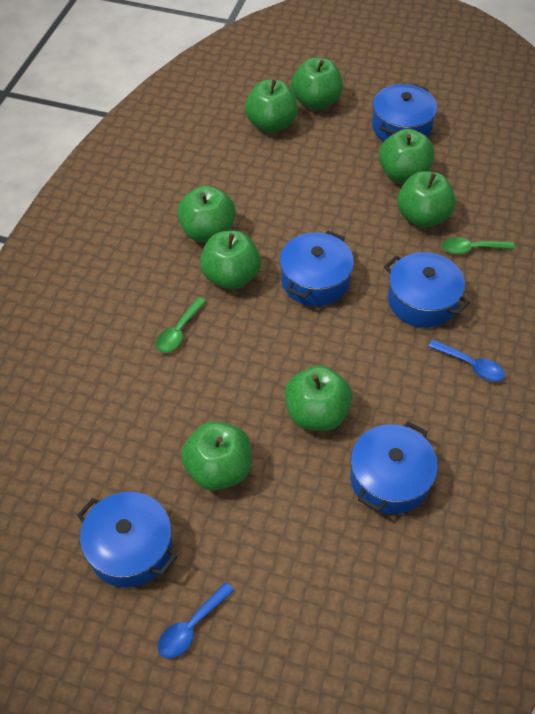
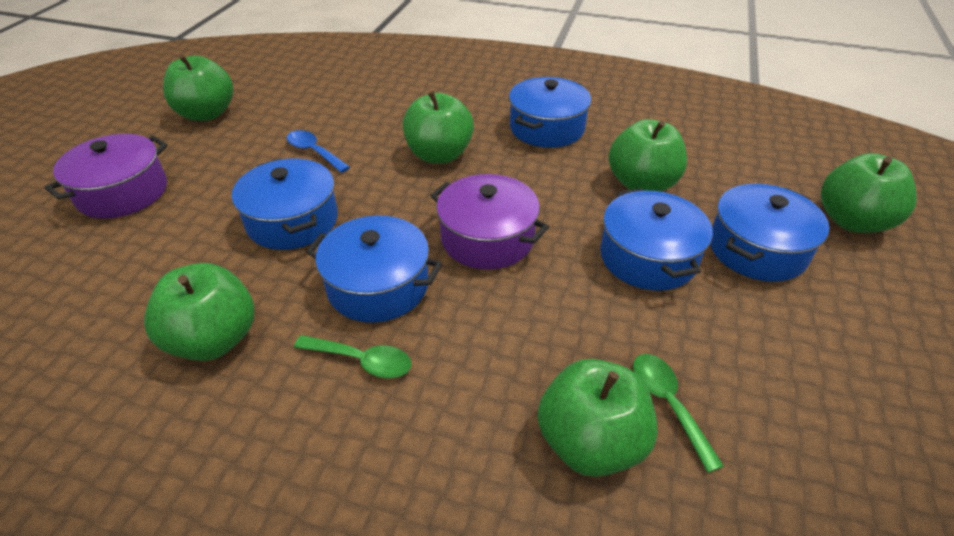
blue spoon: 2 -> 1
green apple: 8 -> 6
purple pot: 0 -> 2

